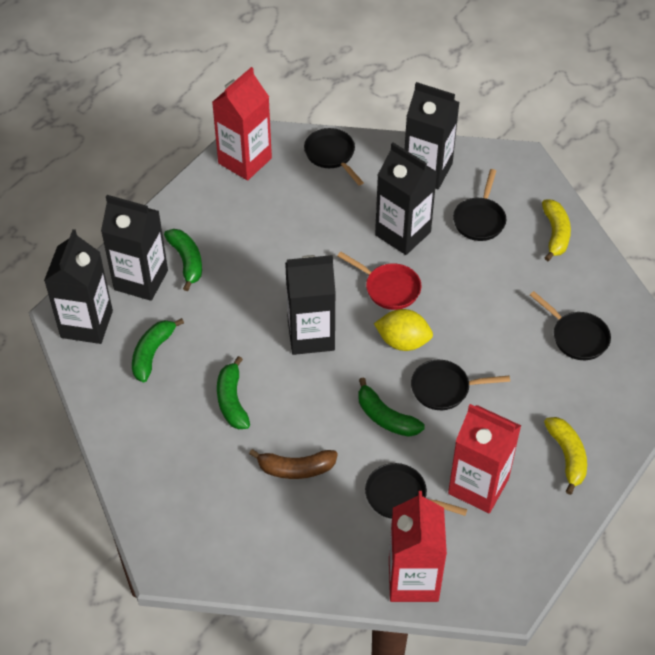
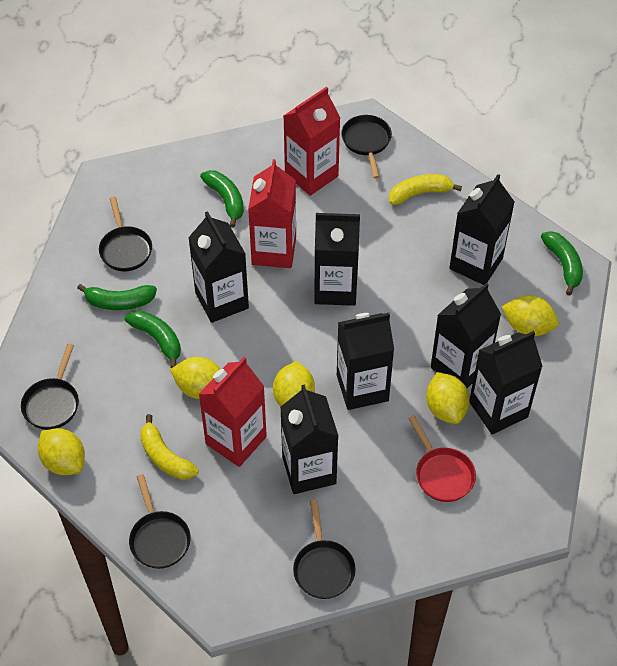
black carton: 5 -> 7
brown banana: 1 -> 0
yellow lemon: 1 -> 5

